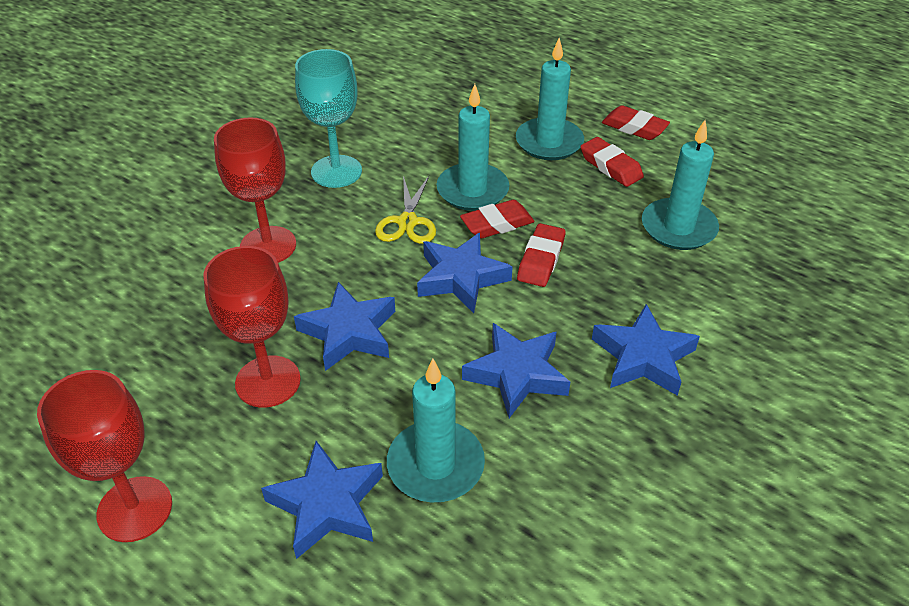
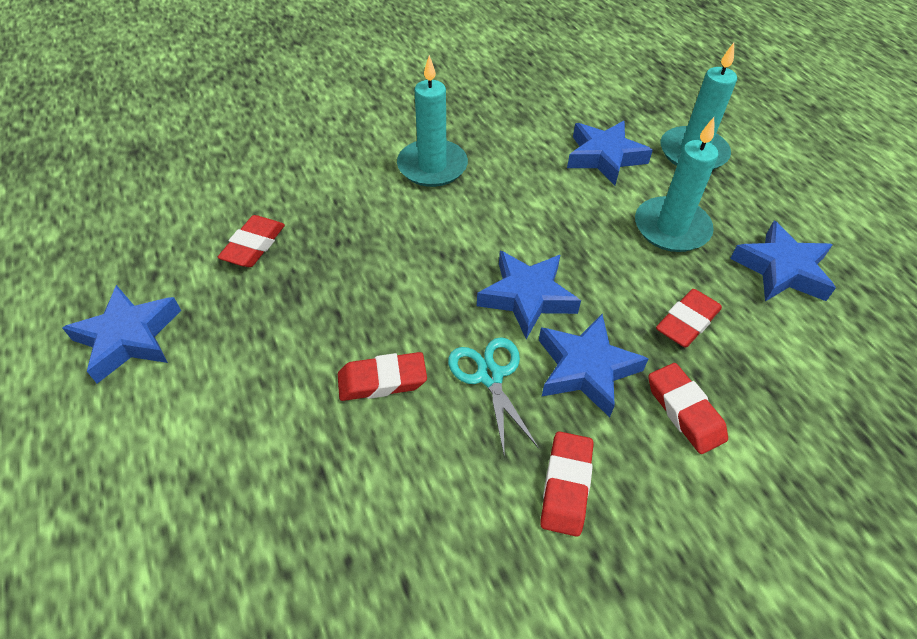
red eraser: 4 -> 5
red goblet: 3 -> 0
turquoise candle: 4 -> 3
turquoise goblet: 1 -> 0
turquoise scissors: 0 -> 1
yellow scissors: 1 -> 0

